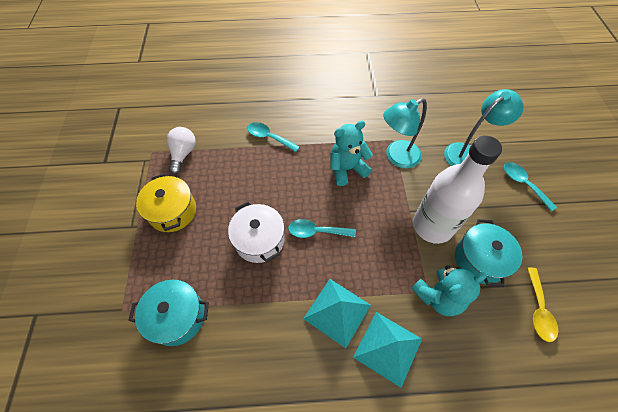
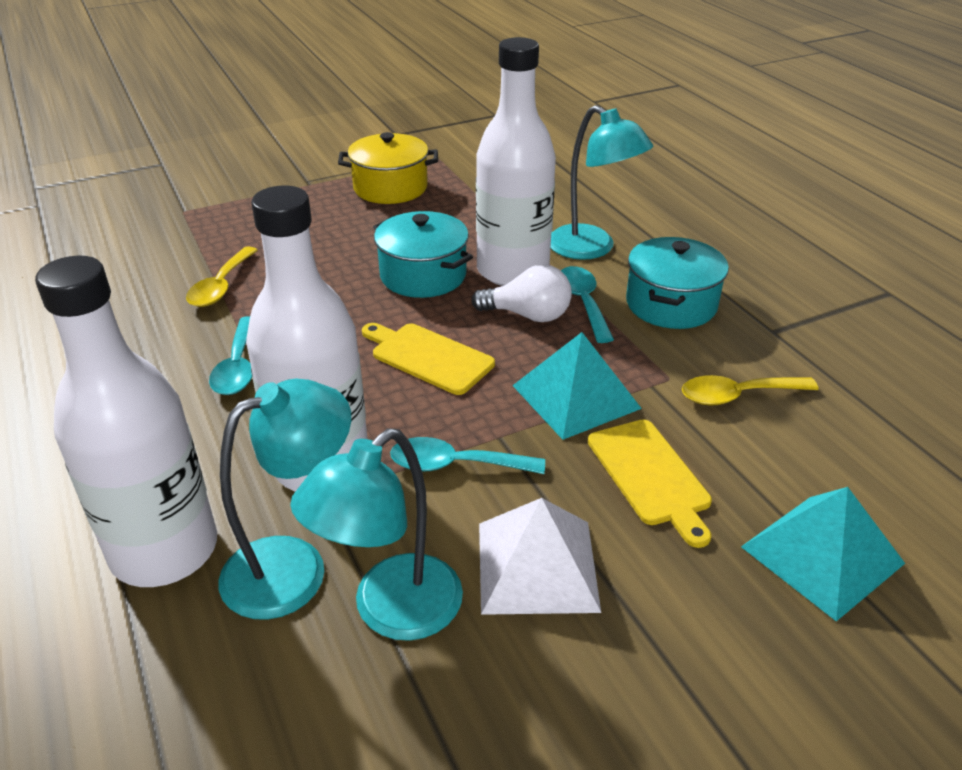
turquoise lamp: 2 -> 3
turquoise teddy bear: 2 -> 0
white bottle: 1 -> 3
white pot: 1 -> 0
white pyramid: 0 -> 1
yellow cutting board: 0 -> 2
yellow spoon: 1 -> 2

